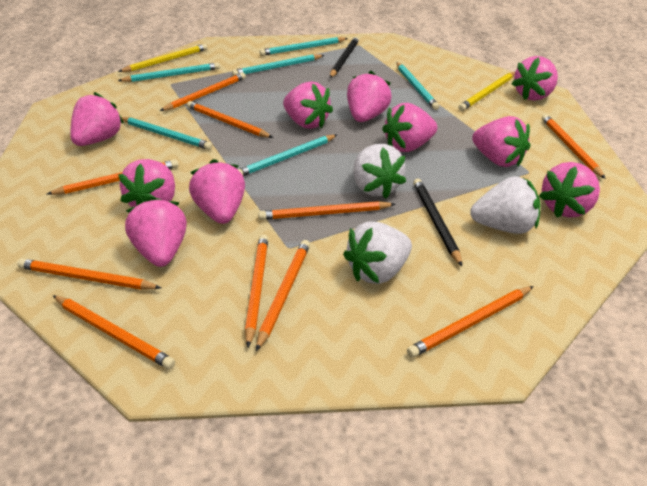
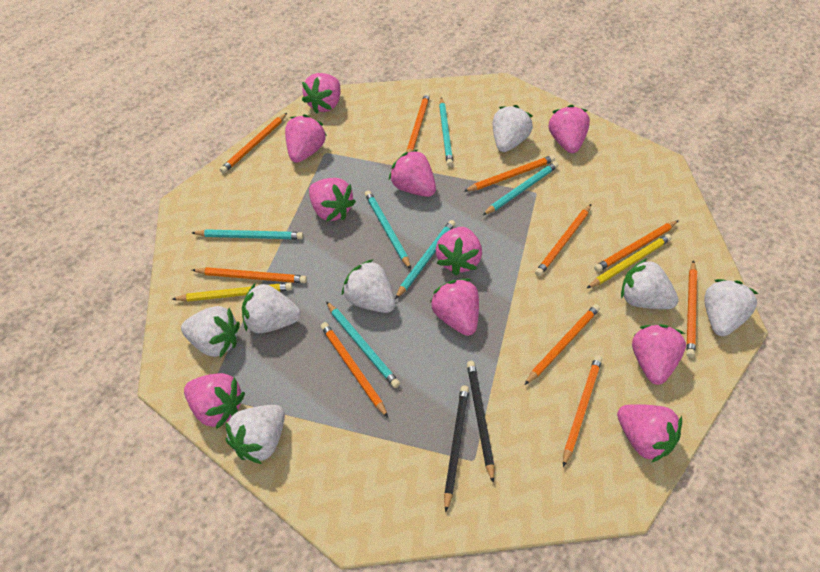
white strawberry: 3 -> 7

